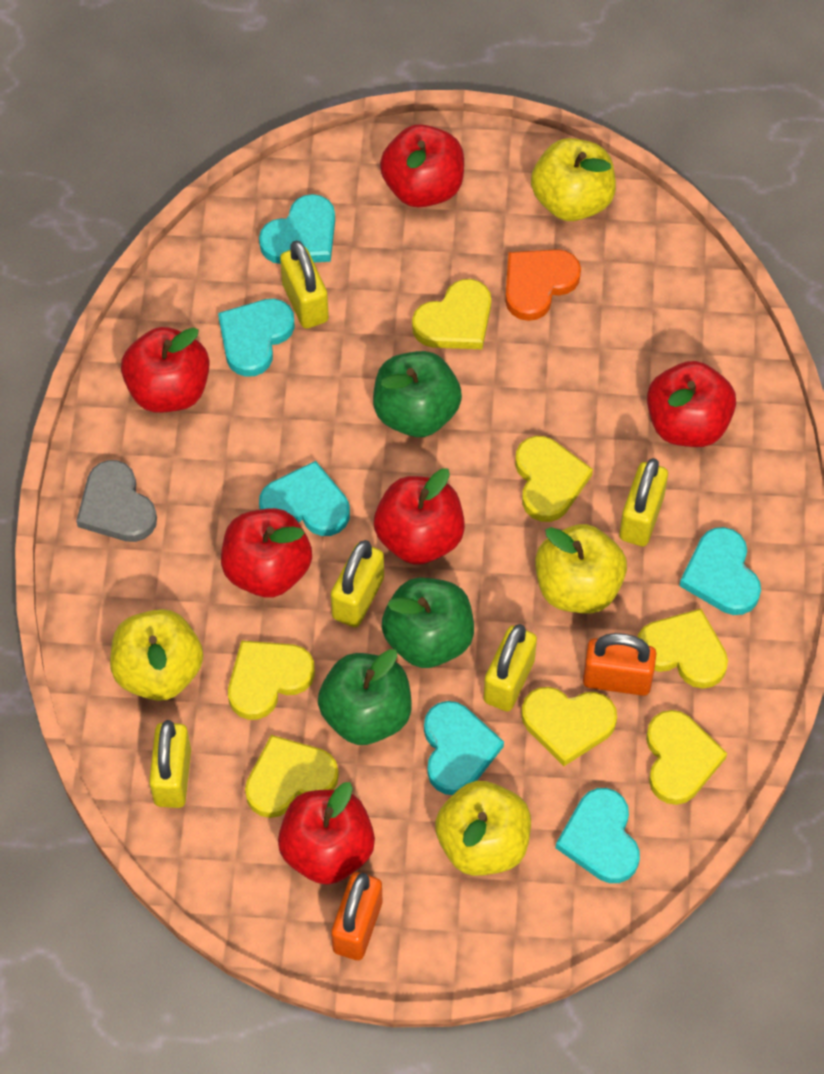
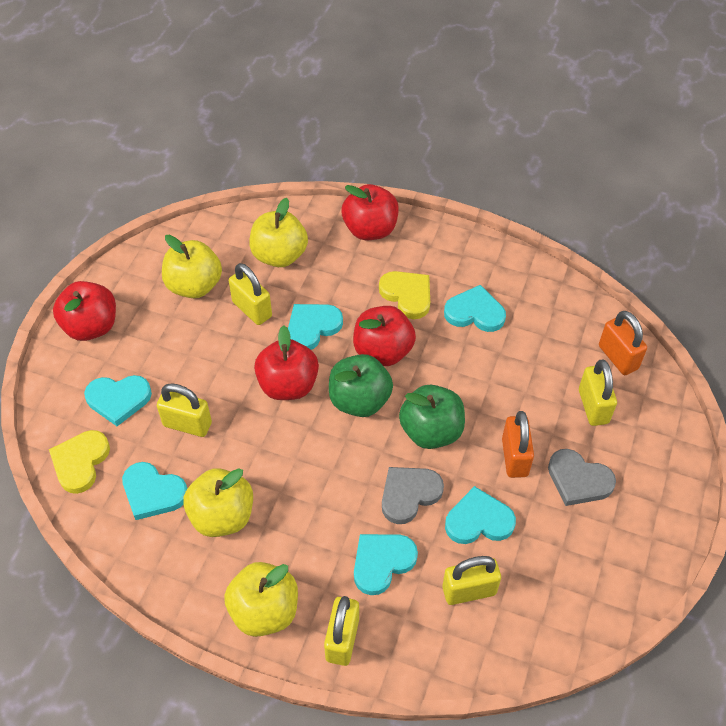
green apple: 3 -> 2
grey heart: 1 -> 2
orange heart: 1 -> 0
red apple: 6 -> 4
yellow heart: 7 -> 2

